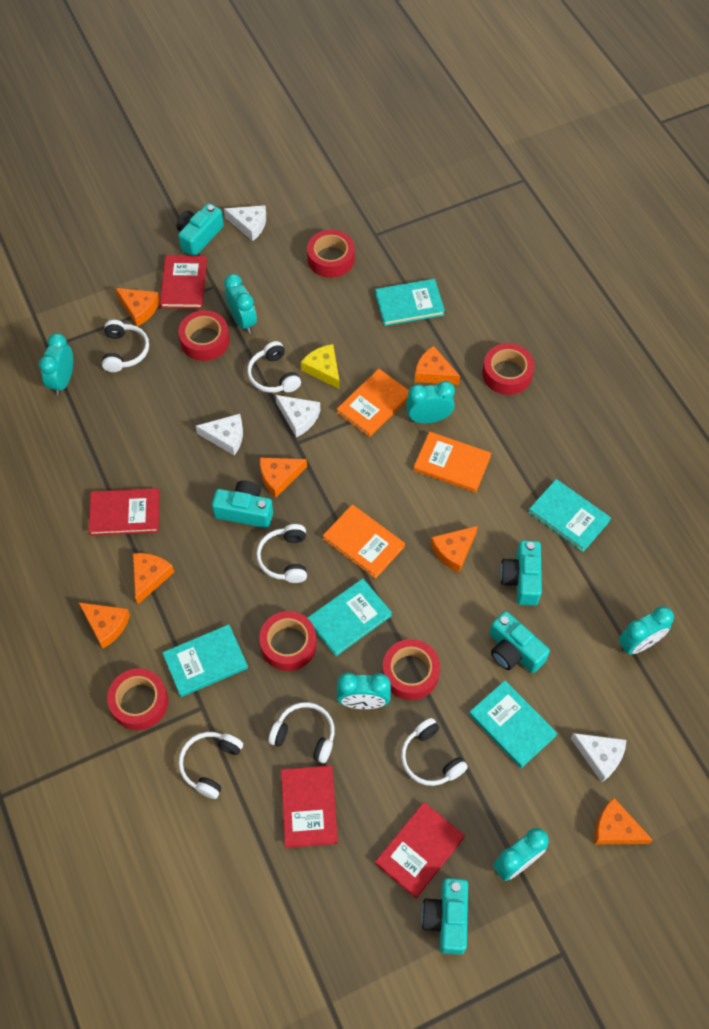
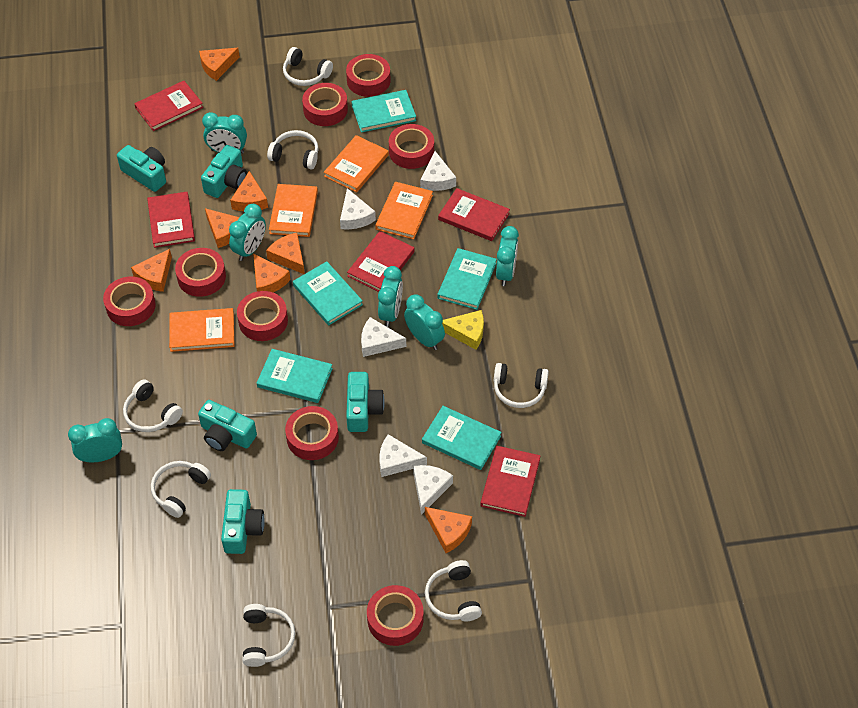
orange book: 3 -> 4
red book: 4 -> 5
red tape: 6 -> 8
white cheese: 4 -> 5
white headphones: 6 -> 7

